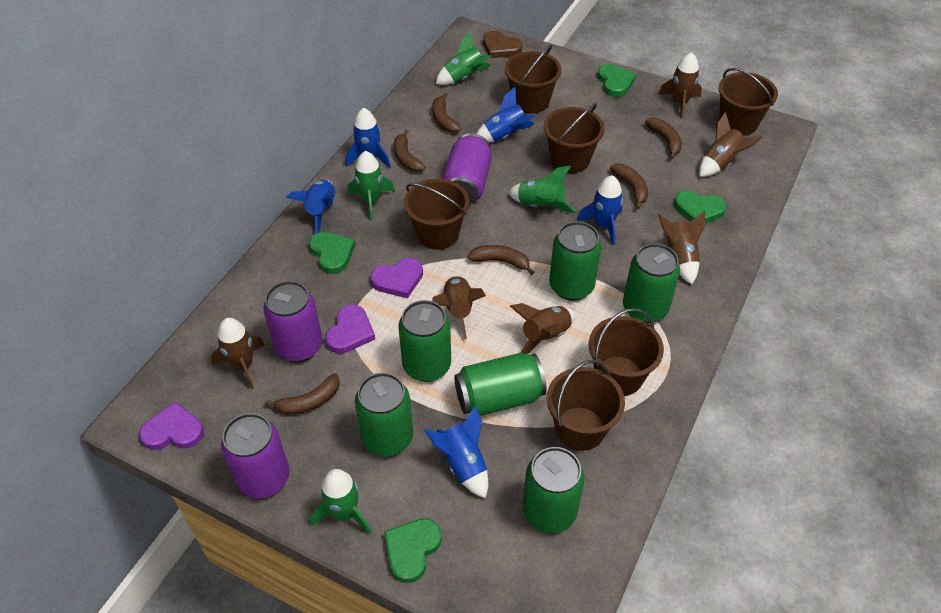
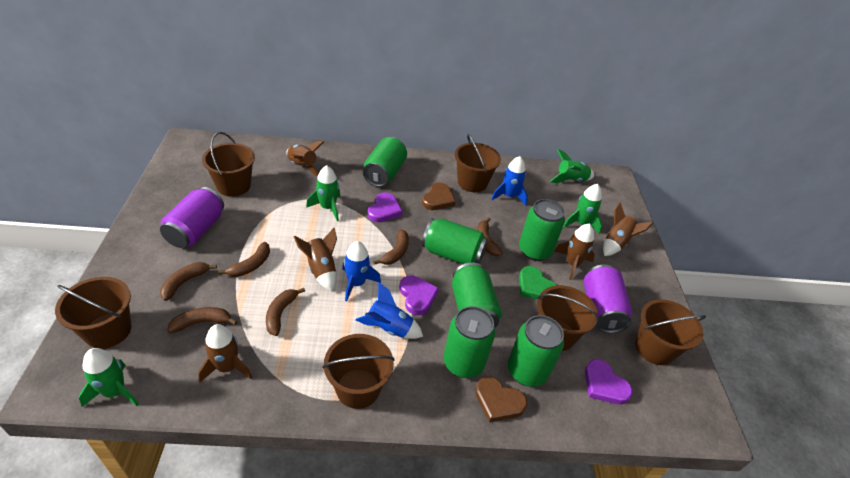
blue rocket: 5 -> 3
brown heart: 1 -> 2
brown rocket: 6 -> 5
green heart: 4 -> 1
purple can: 3 -> 2

